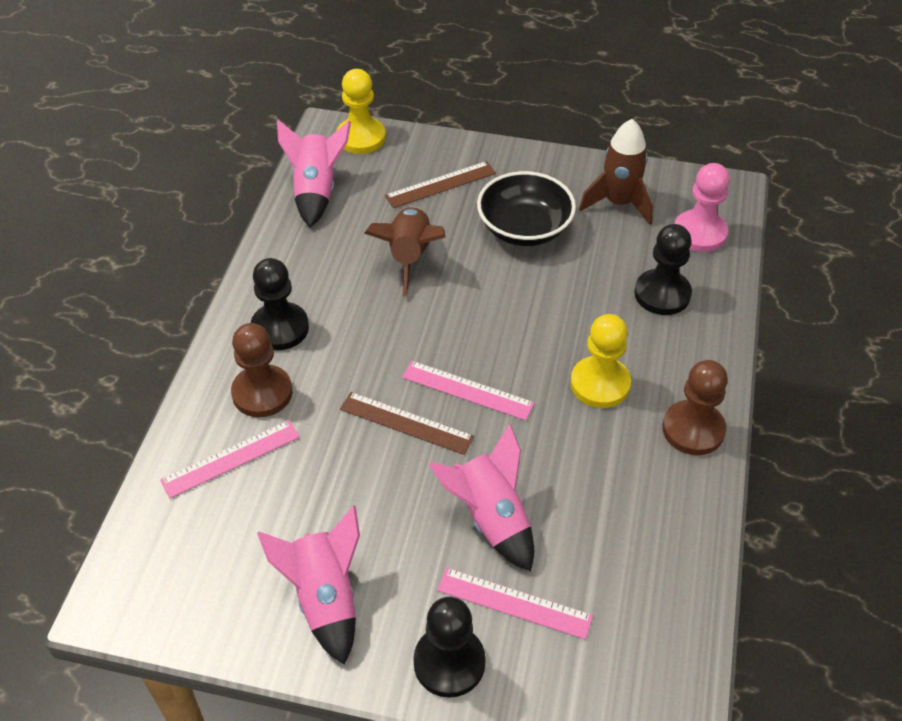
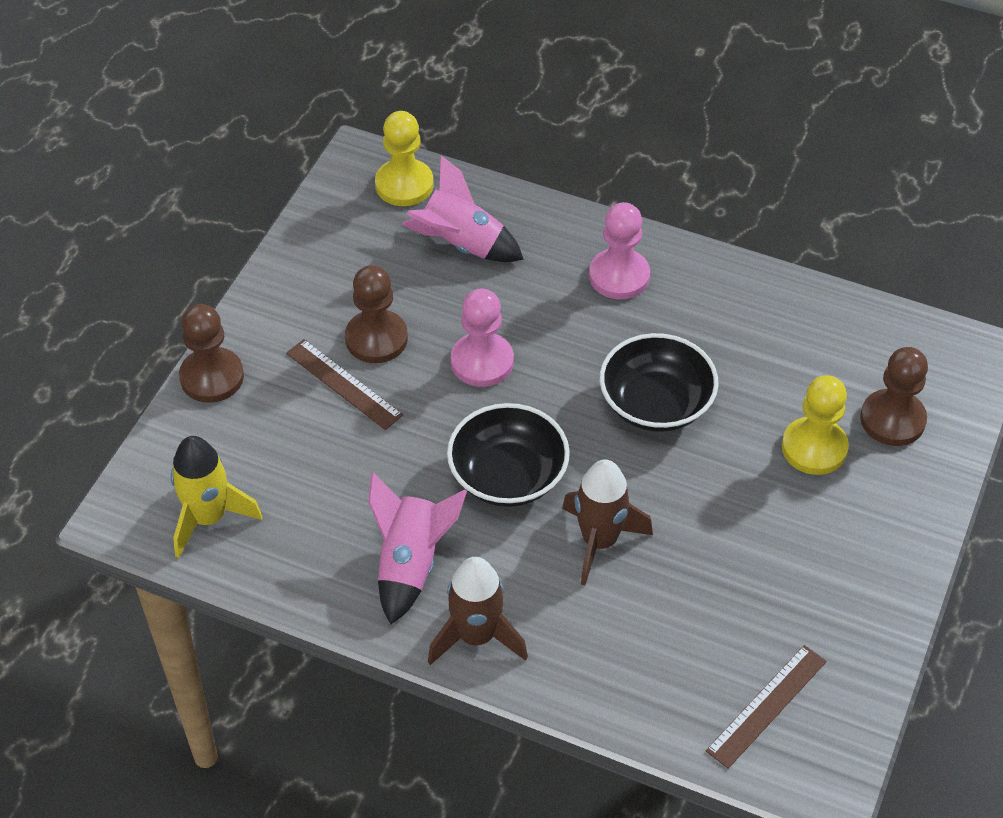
black bowl: 1 -> 2
black pawn: 3 -> 0
brown pawn: 2 -> 3
pink pawn: 1 -> 2
pink rocket: 3 -> 2
pink ruler: 3 -> 0
yellow rocket: 0 -> 1

